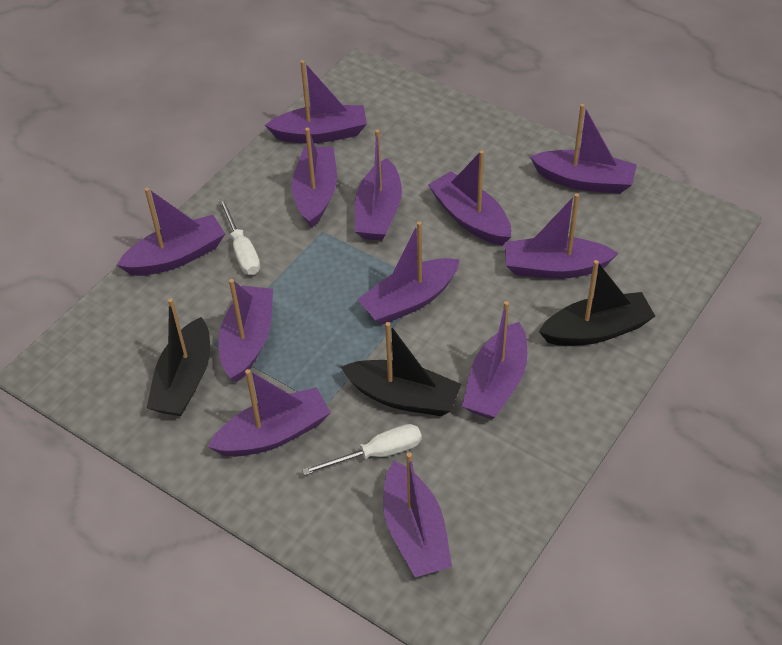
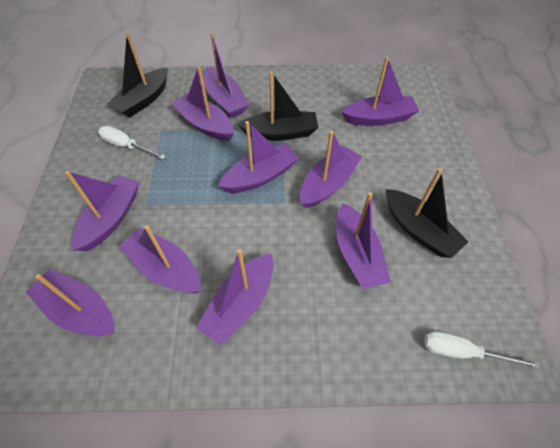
purple boat: 12 -> 10

